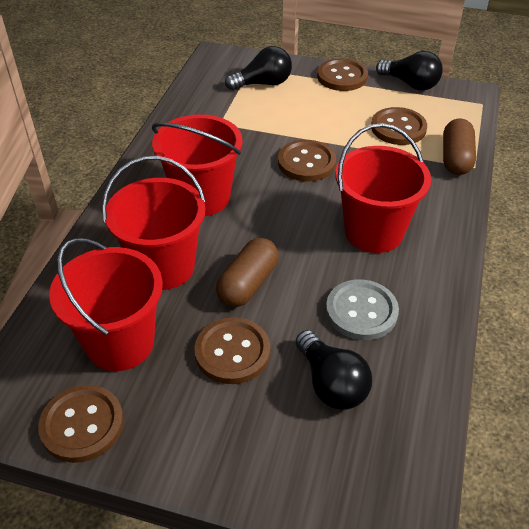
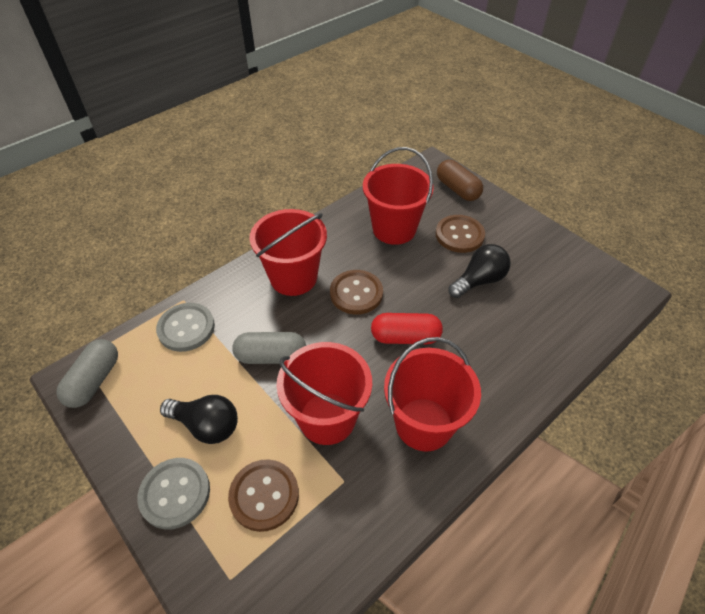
black light bulb: 3 -> 2
brown button: 5 -> 3
brown capsule: 2 -> 1
grey button: 1 -> 2
grey capsule: 0 -> 2
red capsule: 0 -> 1

